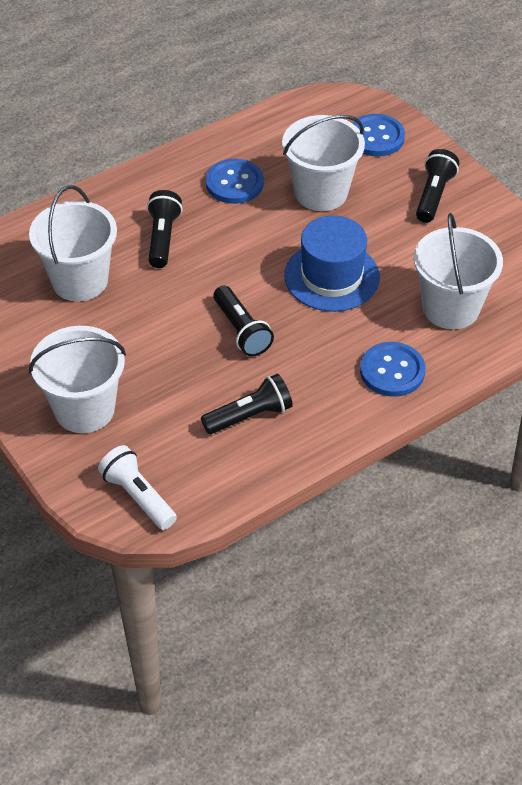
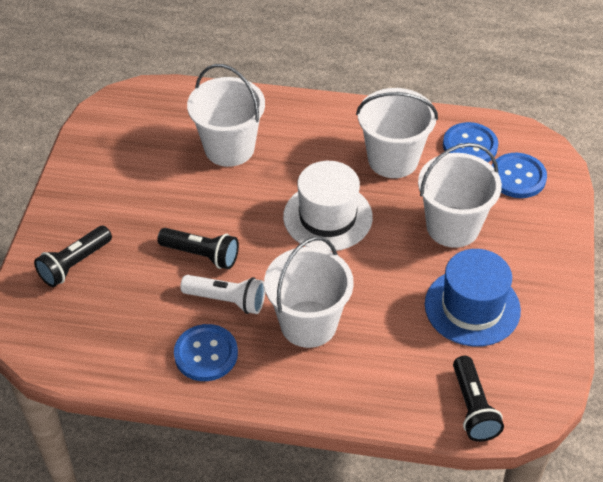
black flashlight: 4 -> 3
white hat: 0 -> 1

